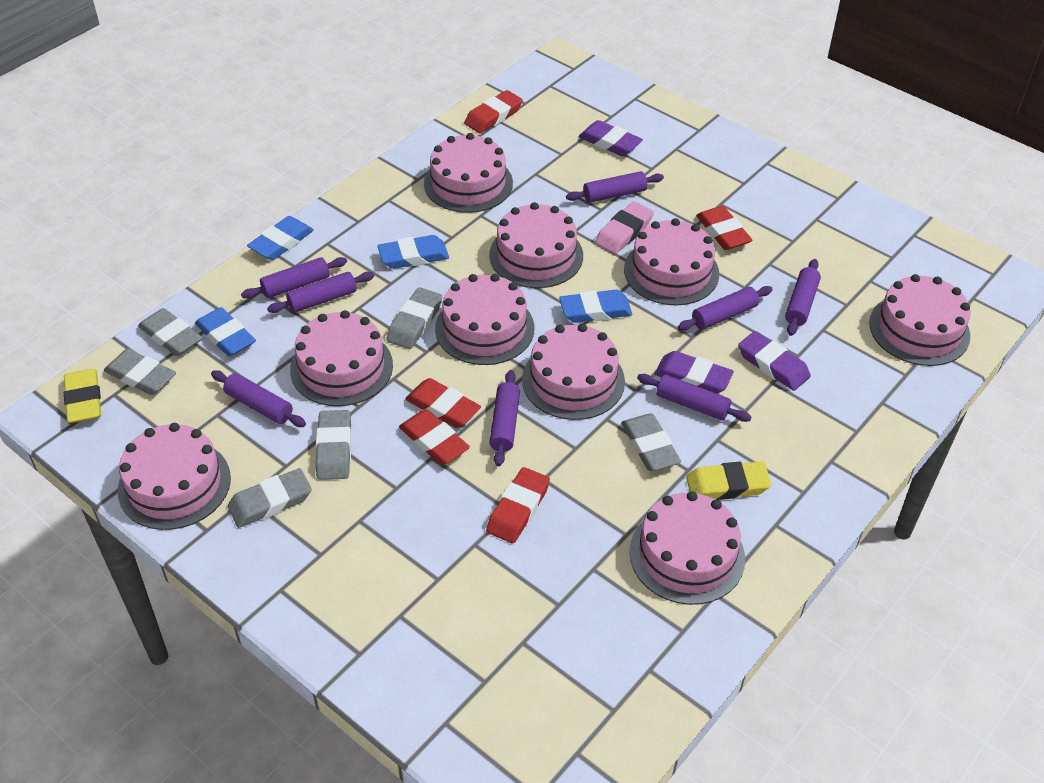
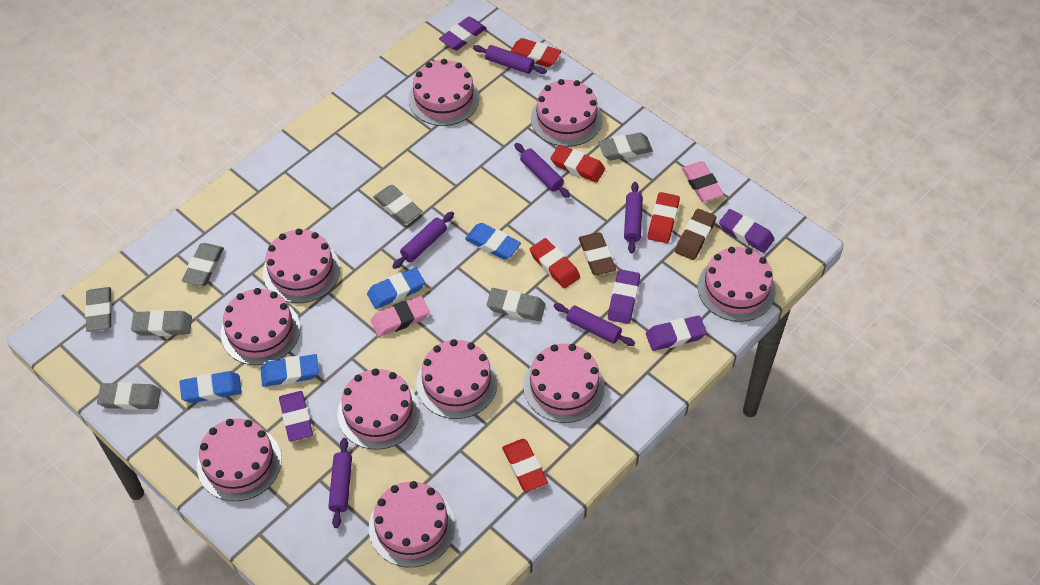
brown eraser: 0 -> 2
grey eraser: 6 -> 7
pink cake: 9 -> 10
pink eraser: 1 -> 2
purple eraser: 3 -> 5
purple rolling pin: 8 -> 6
yellow eraser: 2 -> 0

